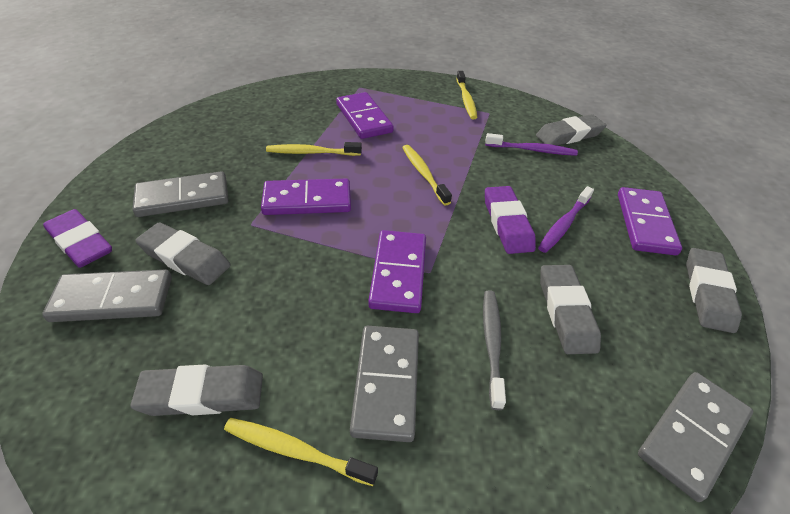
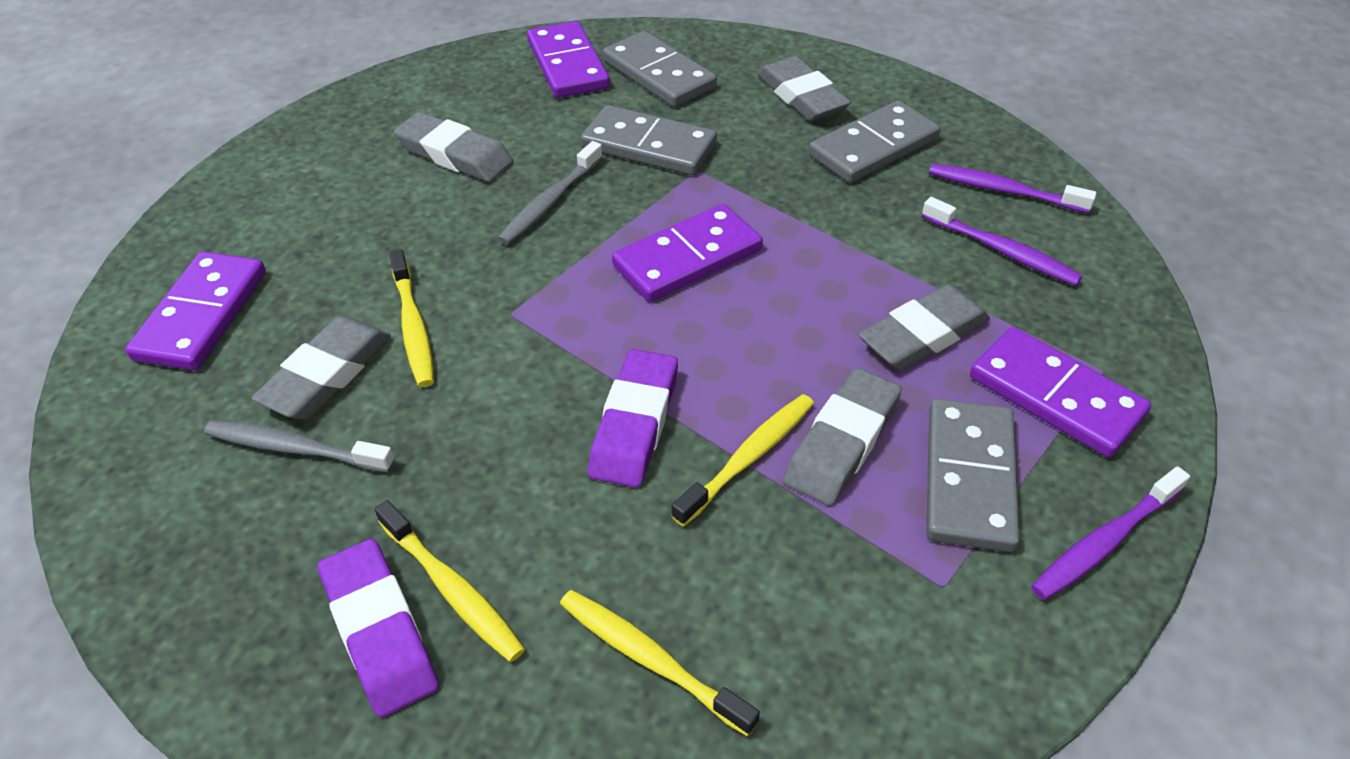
grey toothbrush: 1 -> 2
purple toothbrush: 2 -> 3

